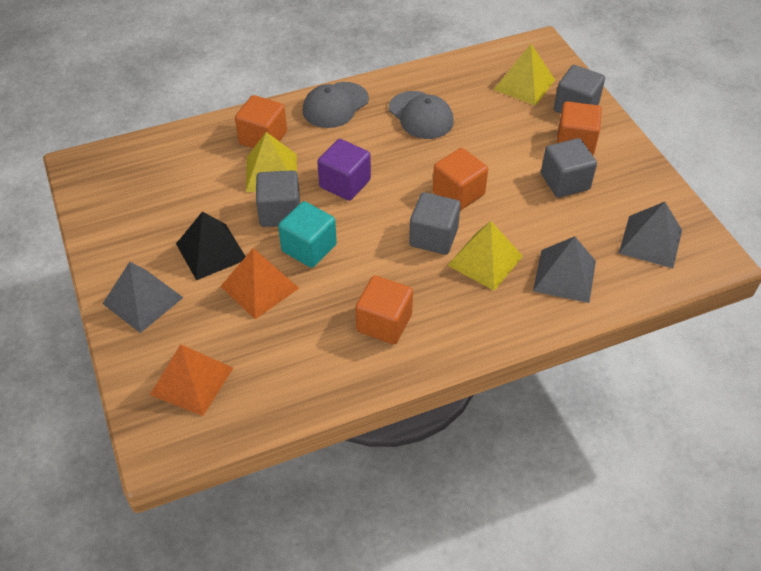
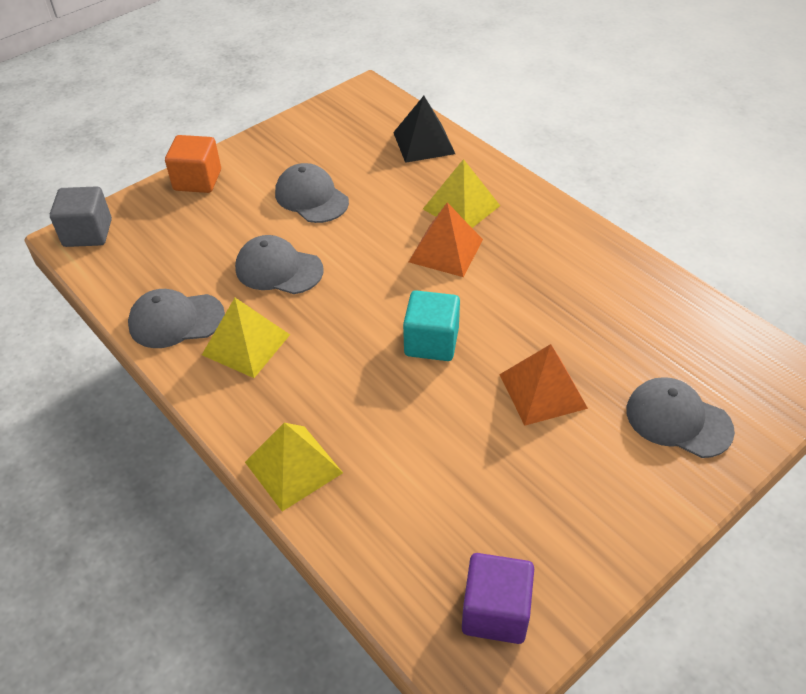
grey cap: 2 -> 4
grey cube: 4 -> 1
grey pyramid: 3 -> 0
orange cube: 4 -> 1

